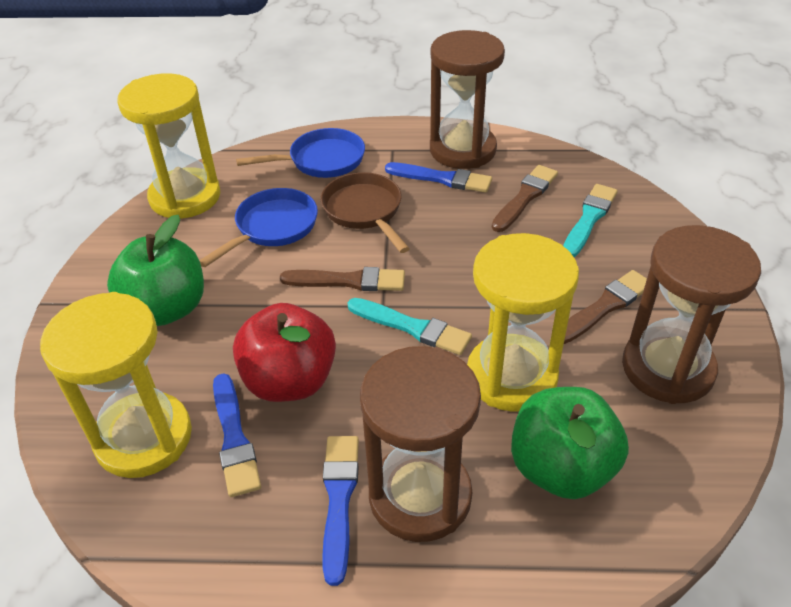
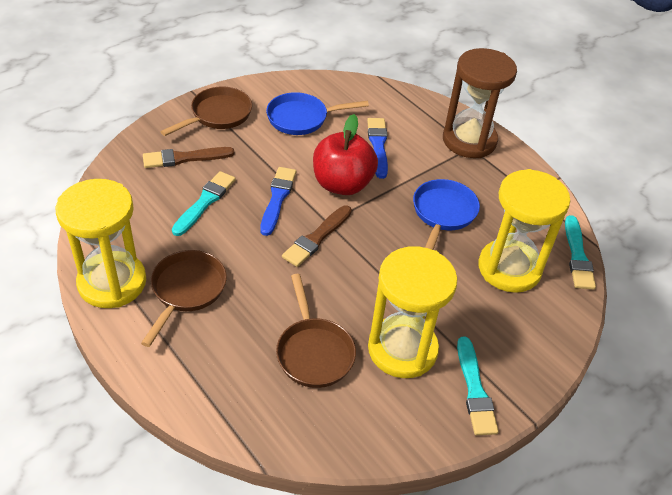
blue brush: 3 -> 2
brown brush: 3 -> 2
brown hourglass: 3 -> 1
brown pan: 1 -> 3
green apple: 2 -> 0
turquoise brush: 2 -> 3

